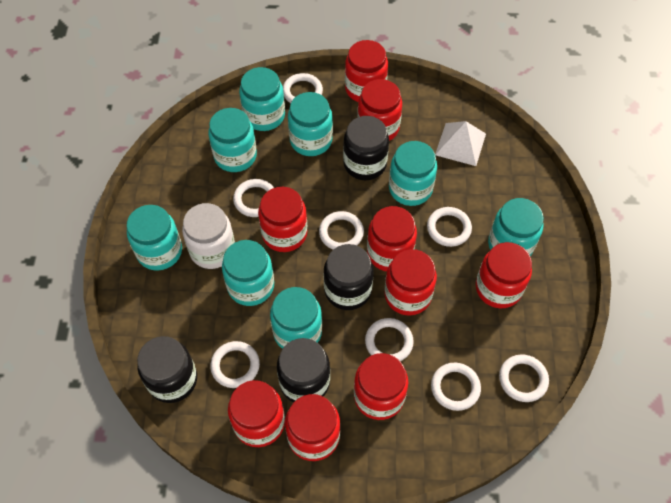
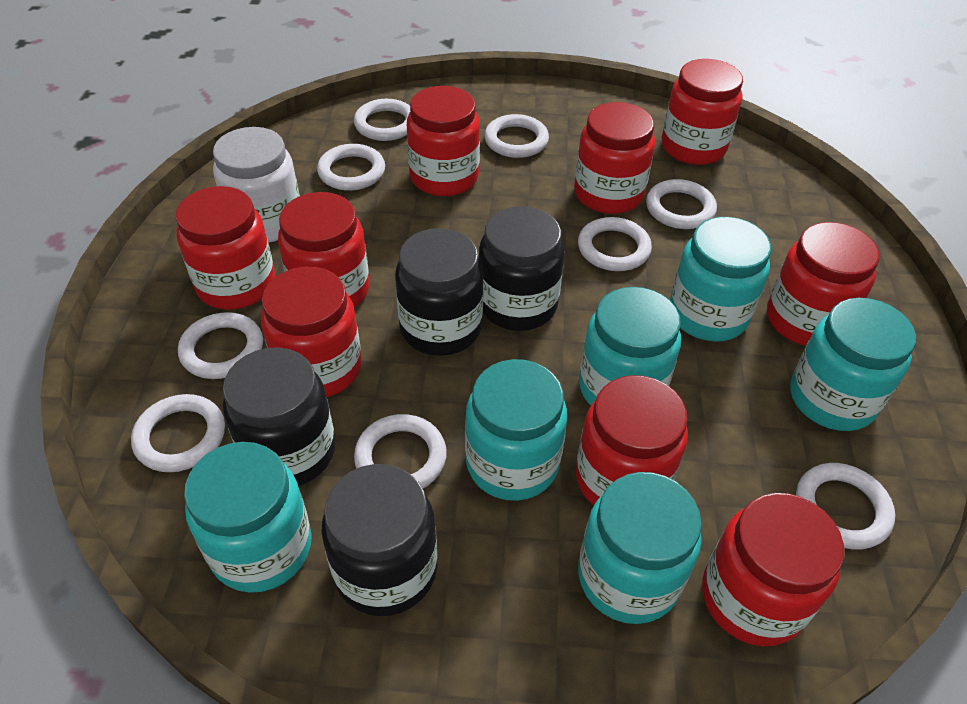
turquoise jar: 8 -> 6
white pyramid: 1 -> 0
white ring: 8 -> 9

